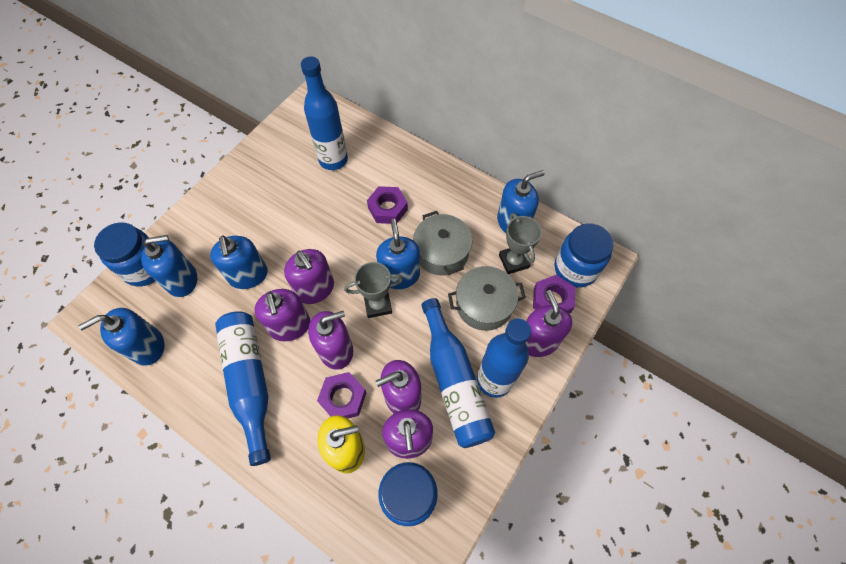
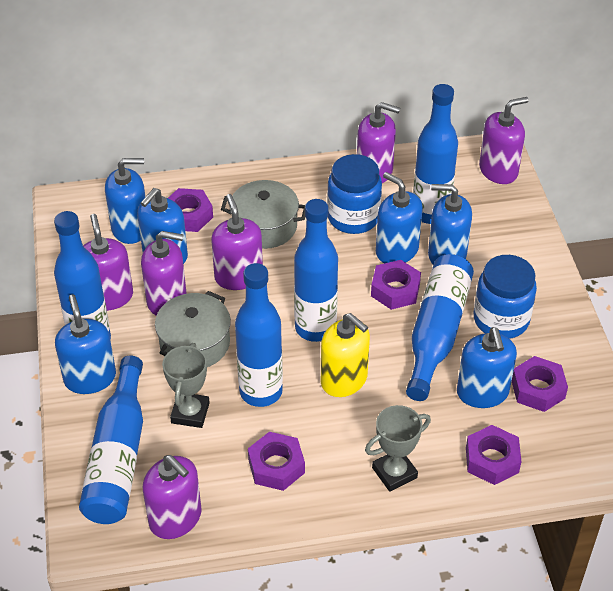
blue bottle: 4 -> 6
blue jar: 3 -> 2
blue soap dispenser: 5 -> 6
purple nut: 3 -> 5

